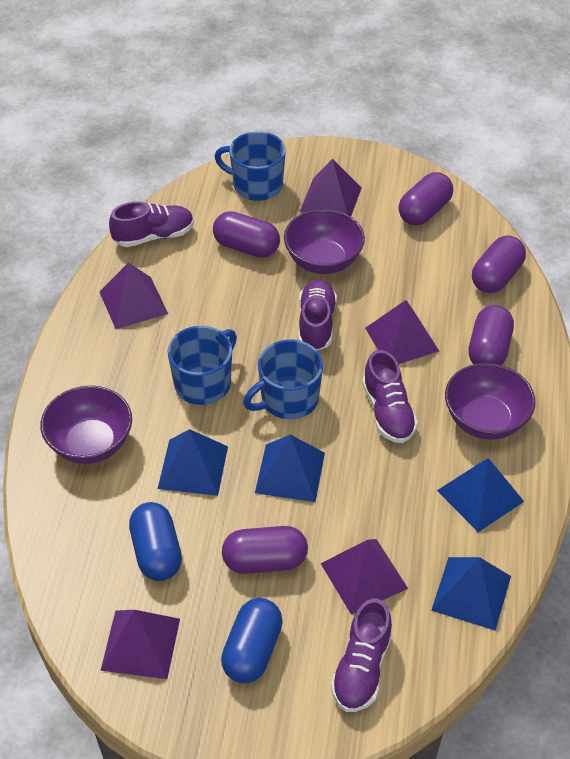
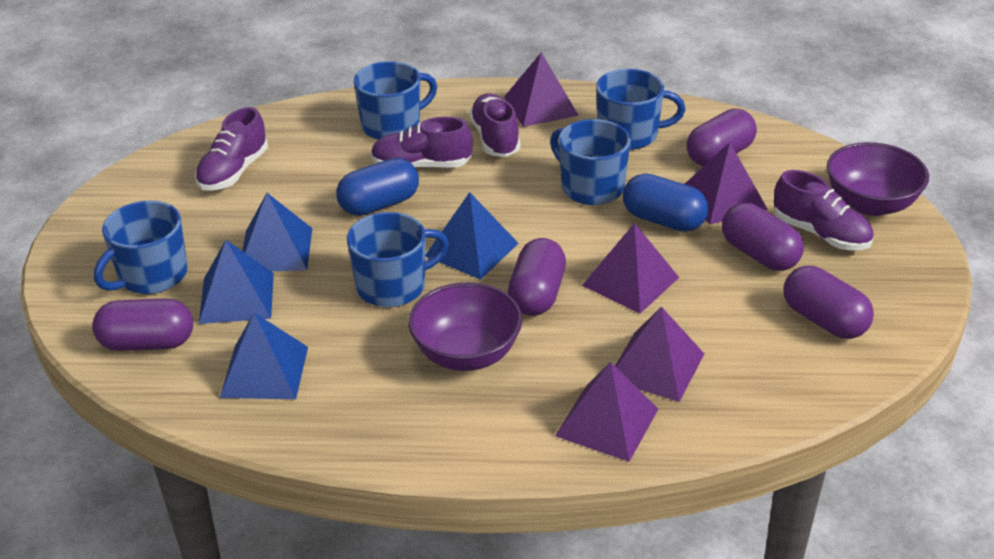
blue mug: 3 -> 5
purple bowl: 3 -> 2

